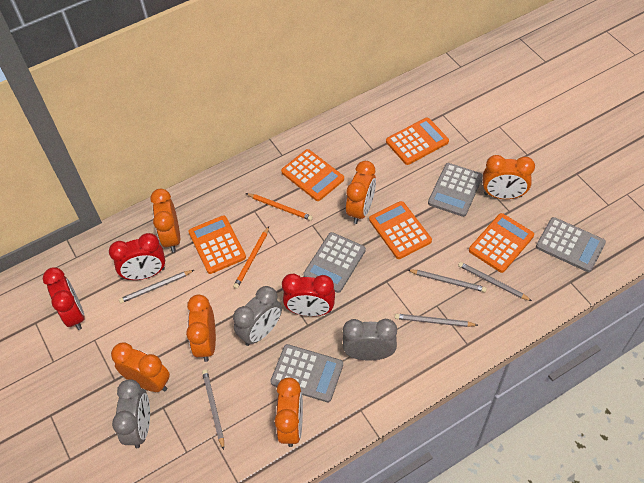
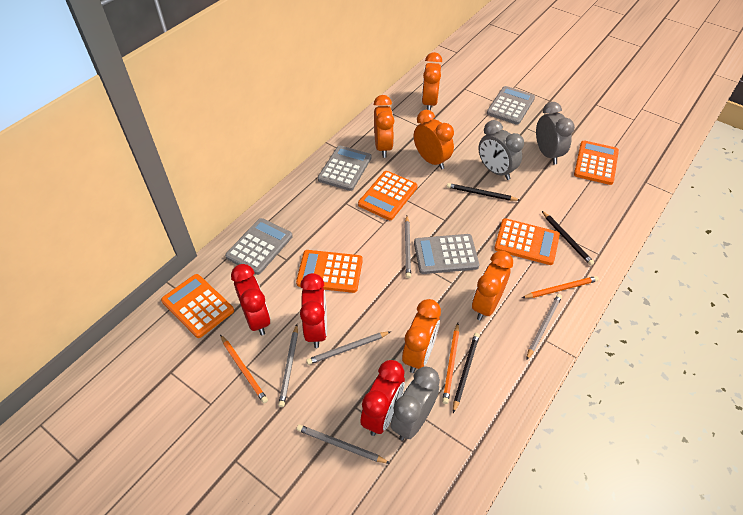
black pencil: 0 -> 3
orange clock: 6 -> 5
orange pencil: 2 -> 3

